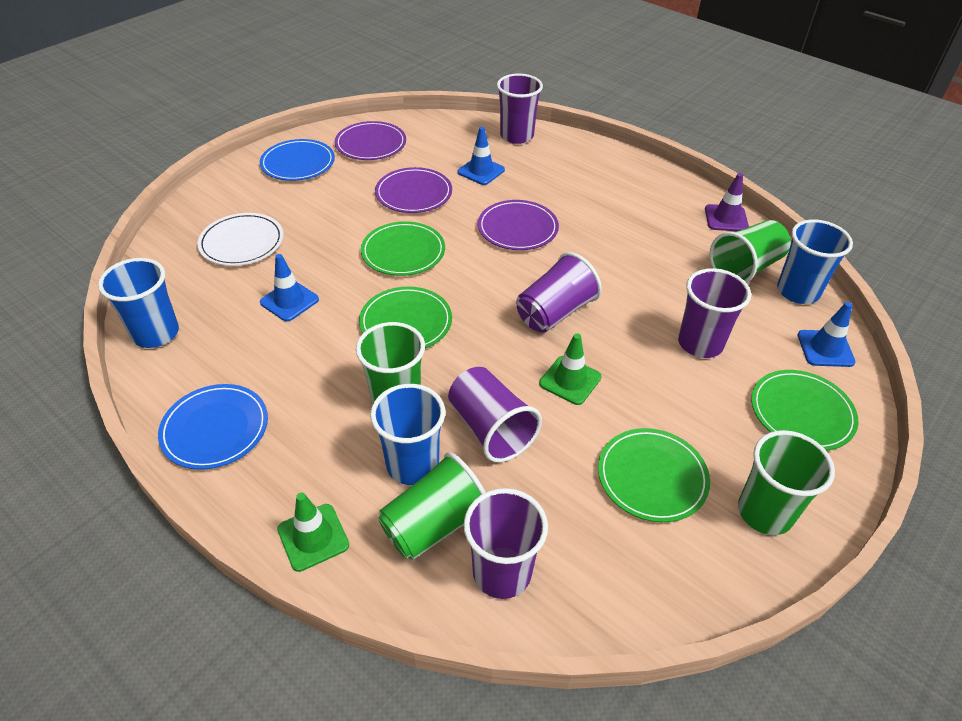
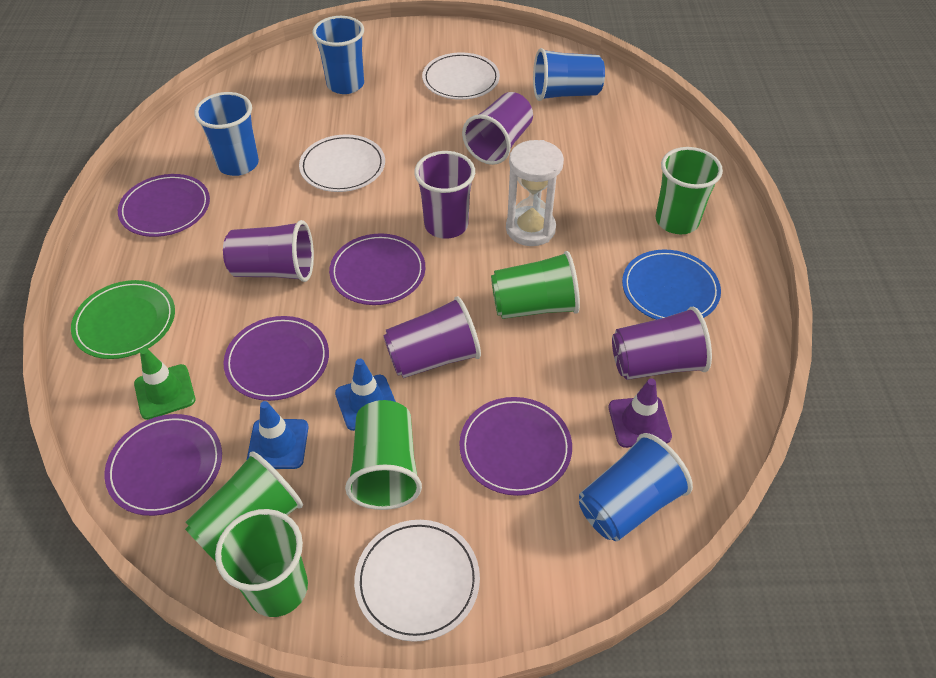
blue cup: 3 -> 4
blue plate: 2 -> 1
blue traffic cone: 3 -> 2
green cup: 4 -> 5
green plate: 4 -> 1
green traffic cone: 2 -> 1
purple plate: 3 -> 5
white hourglass: 0 -> 1
white plate: 1 -> 3

